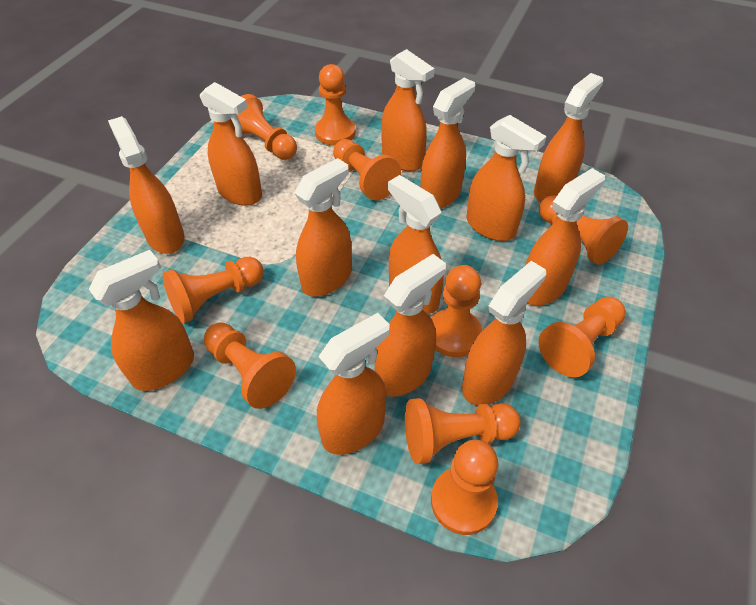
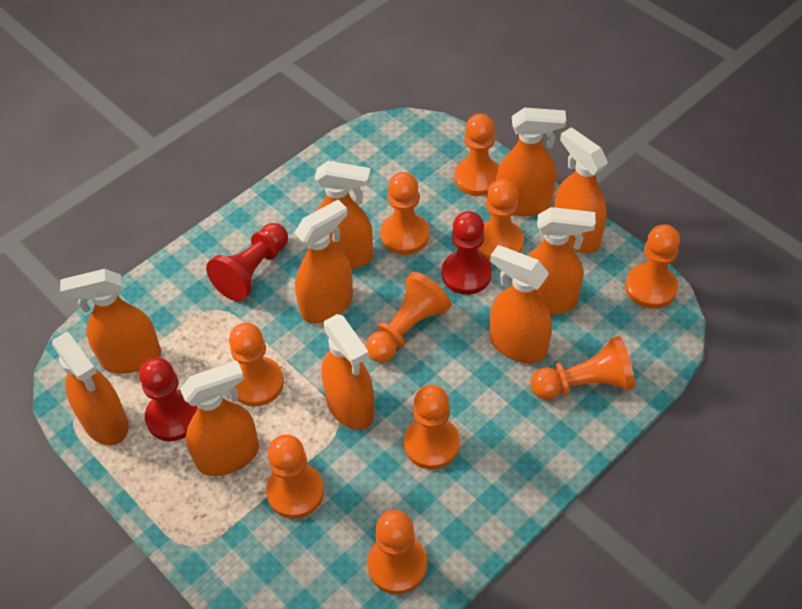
orange spray bottle: 13 -> 10
red pawn: 0 -> 3

